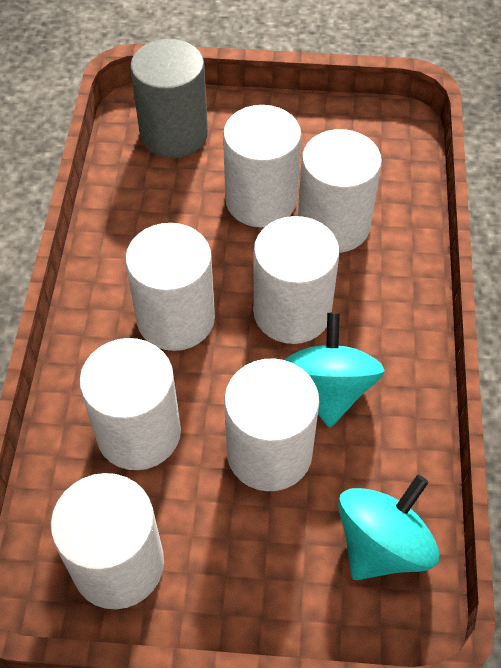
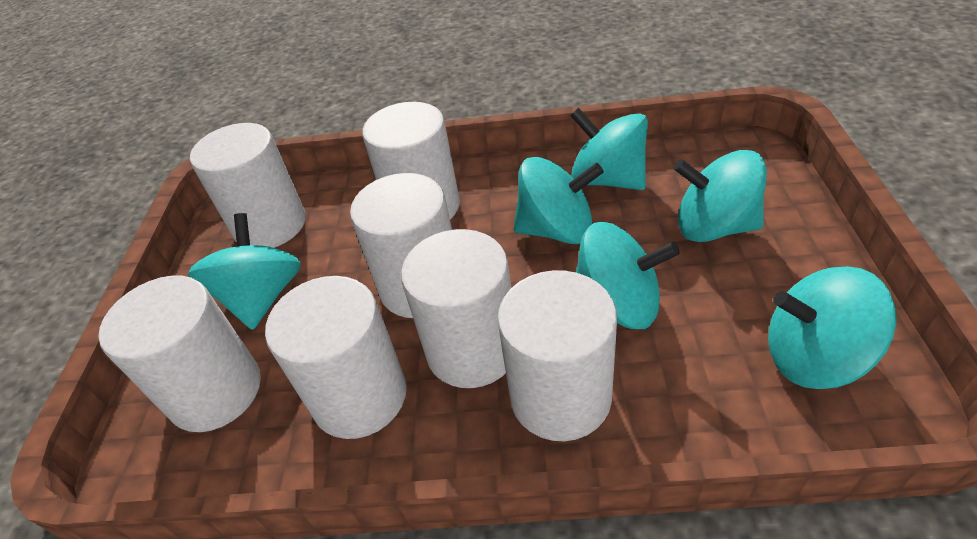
grey cylinder: 1 -> 0
turquoise spinning top: 2 -> 6

